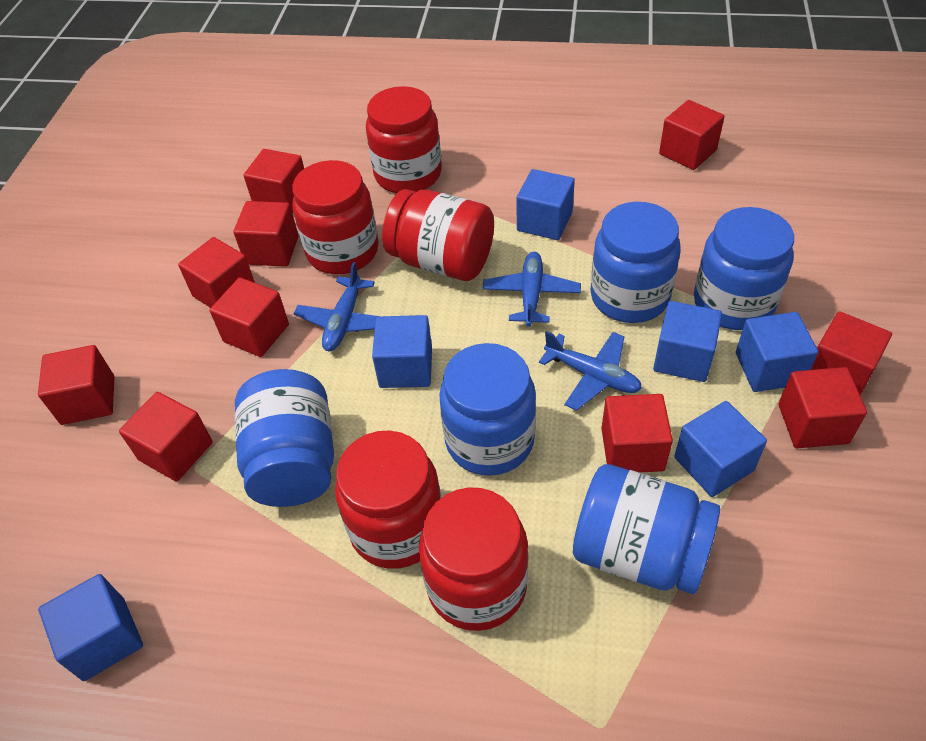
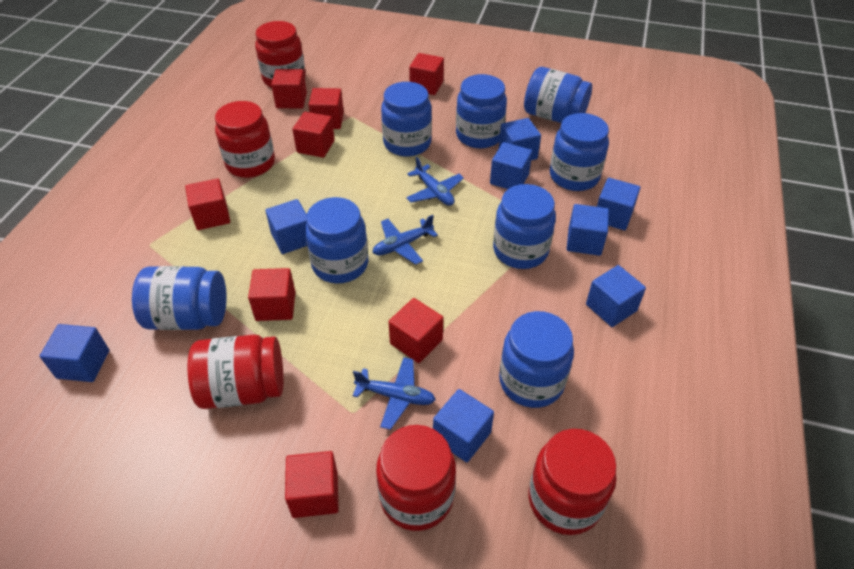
blue cube: 6 -> 8
blue jar: 5 -> 8
red cube: 10 -> 8

